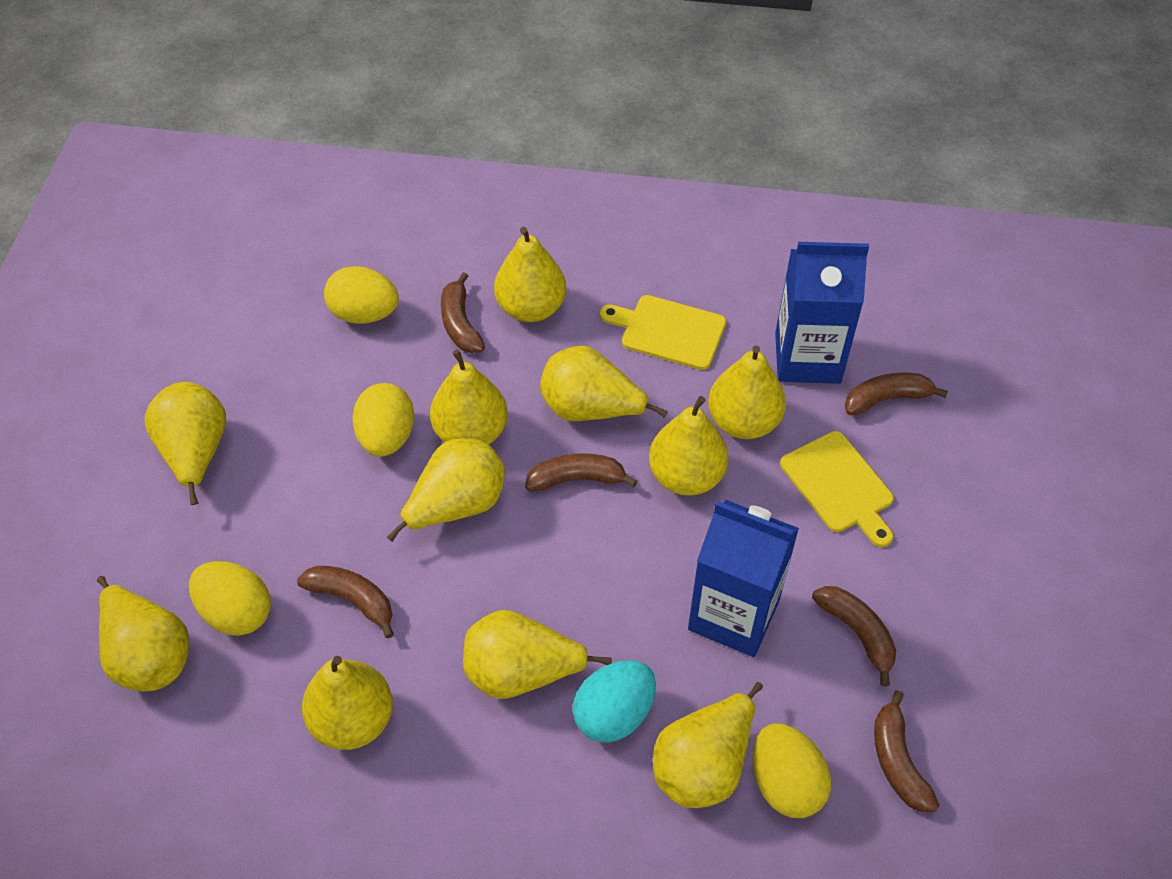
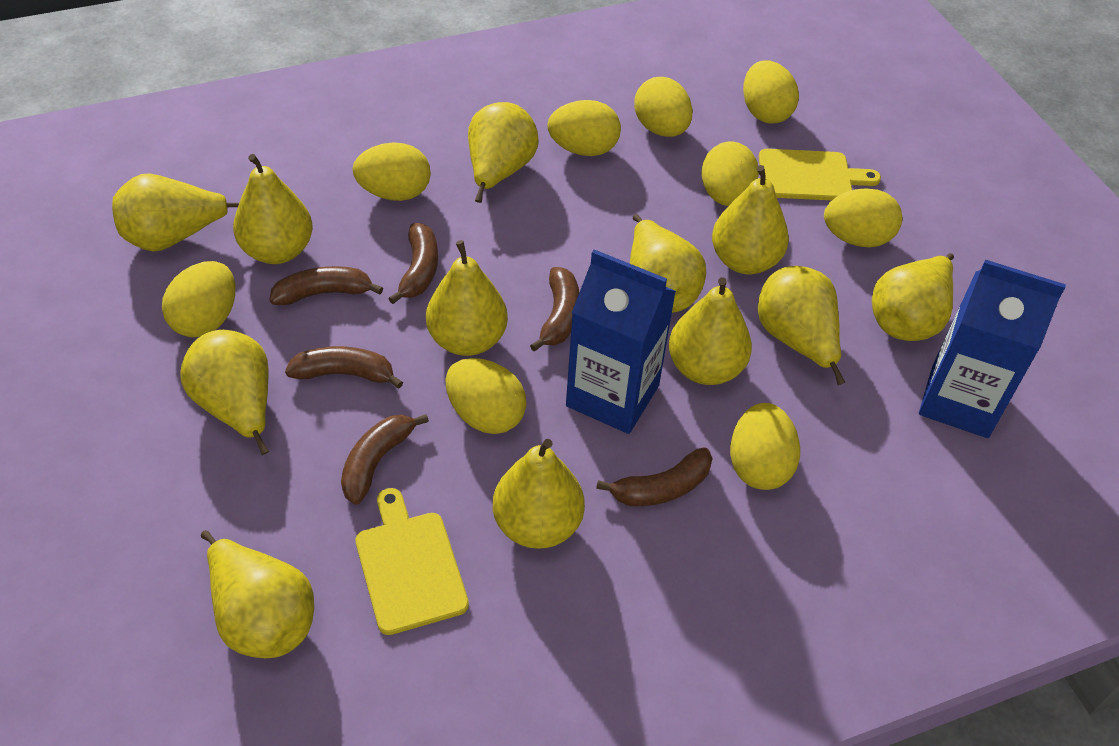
turquoise egg: 1 -> 0
yellow egg: 4 -> 9
yellow pear: 11 -> 12

